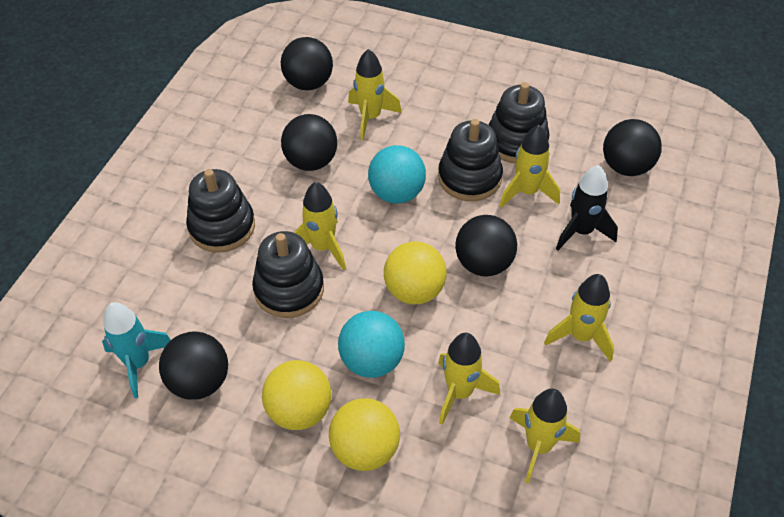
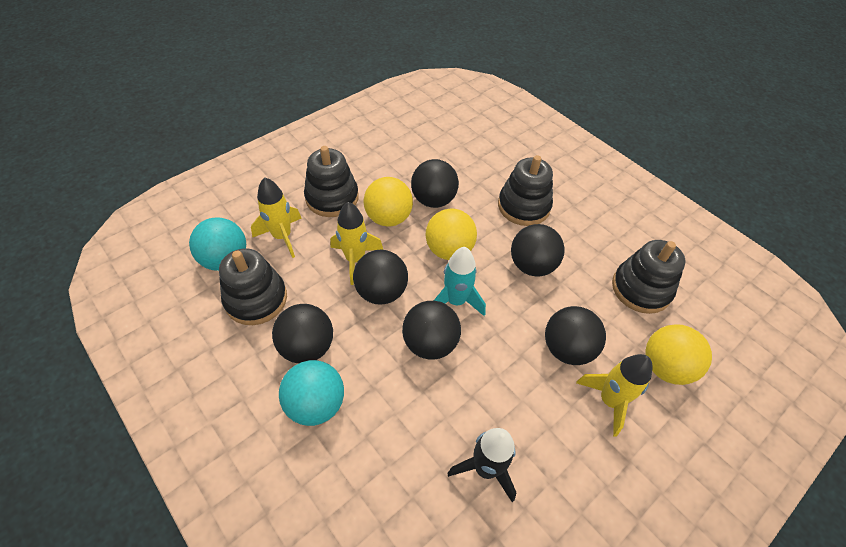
black ball: 5 -> 6
yellow rocket: 6 -> 3

